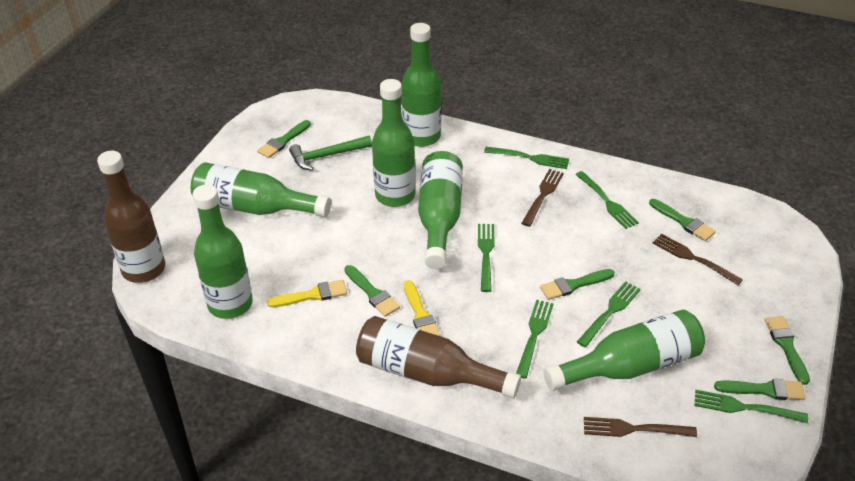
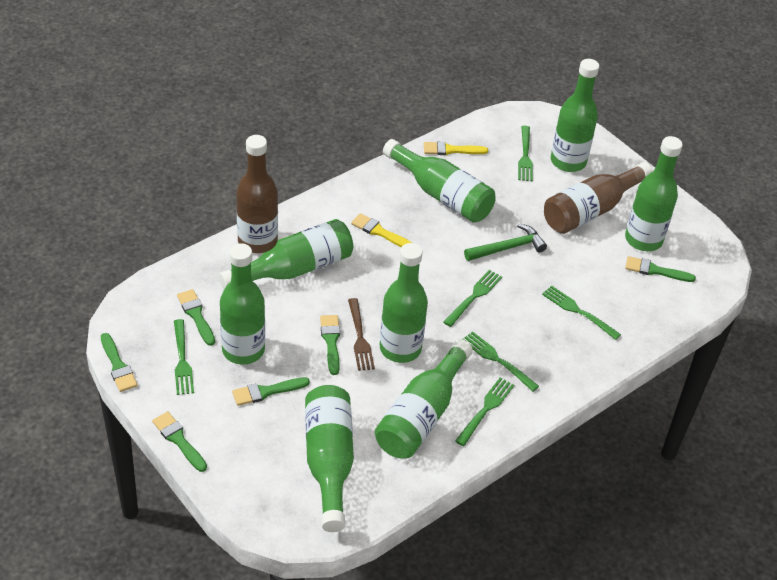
brown fork: 3 -> 1
green bottle: 6 -> 8

